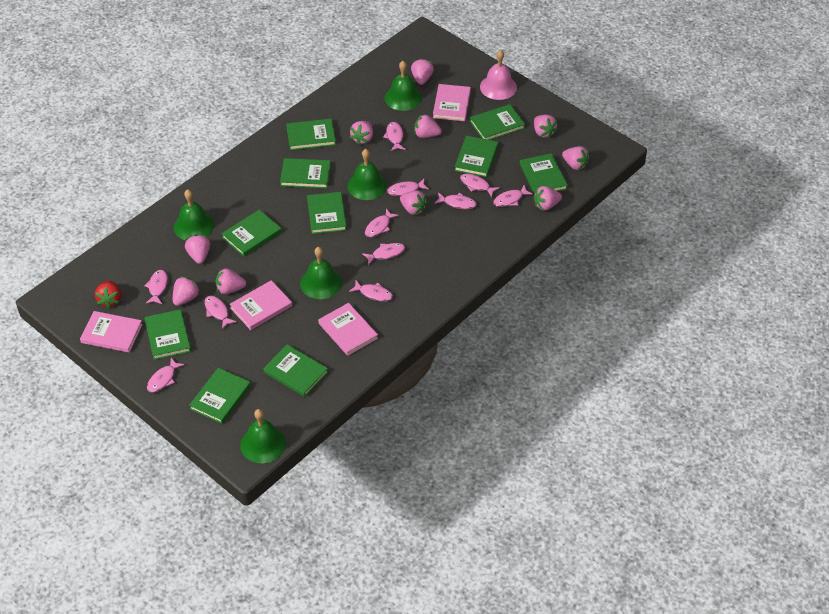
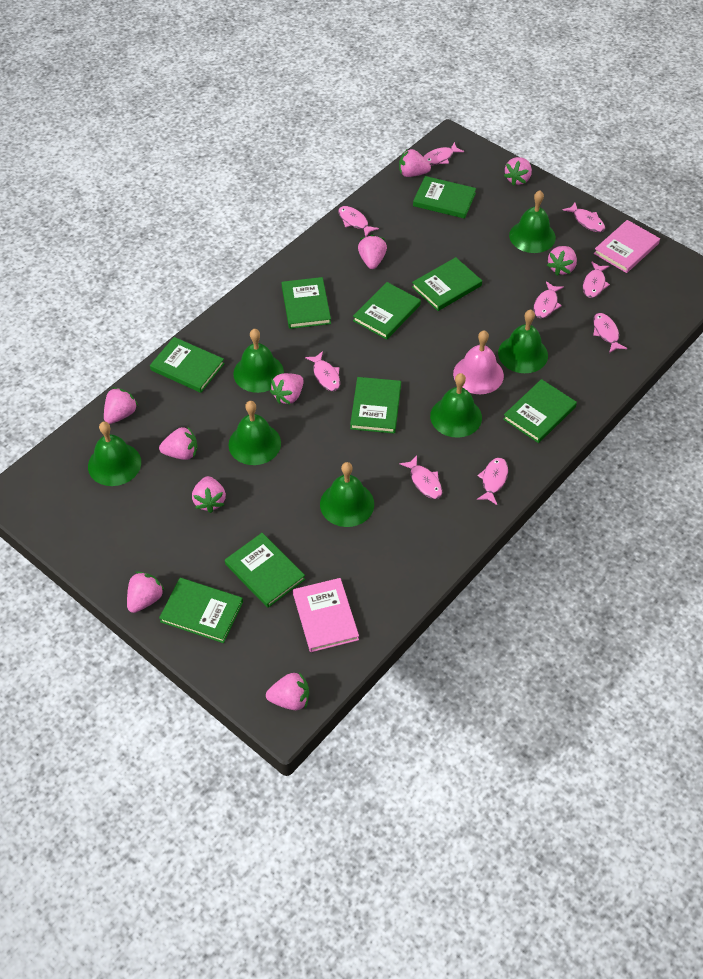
green bell: 5 -> 7
green book: 10 -> 9
pink book: 4 -> 2
pink fish: 11 -> 9
red strawberry: 1 -> 0

